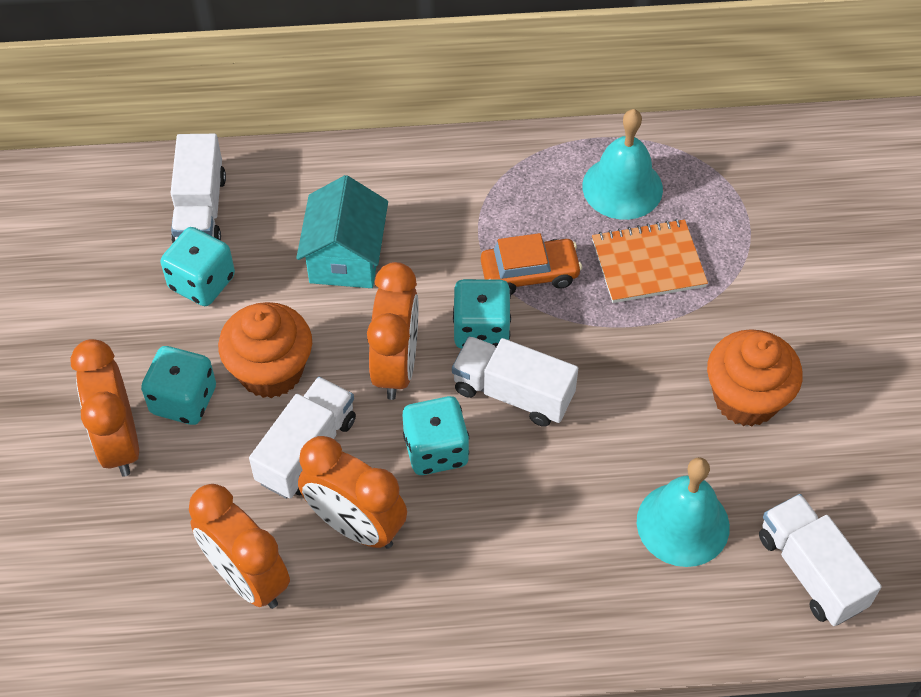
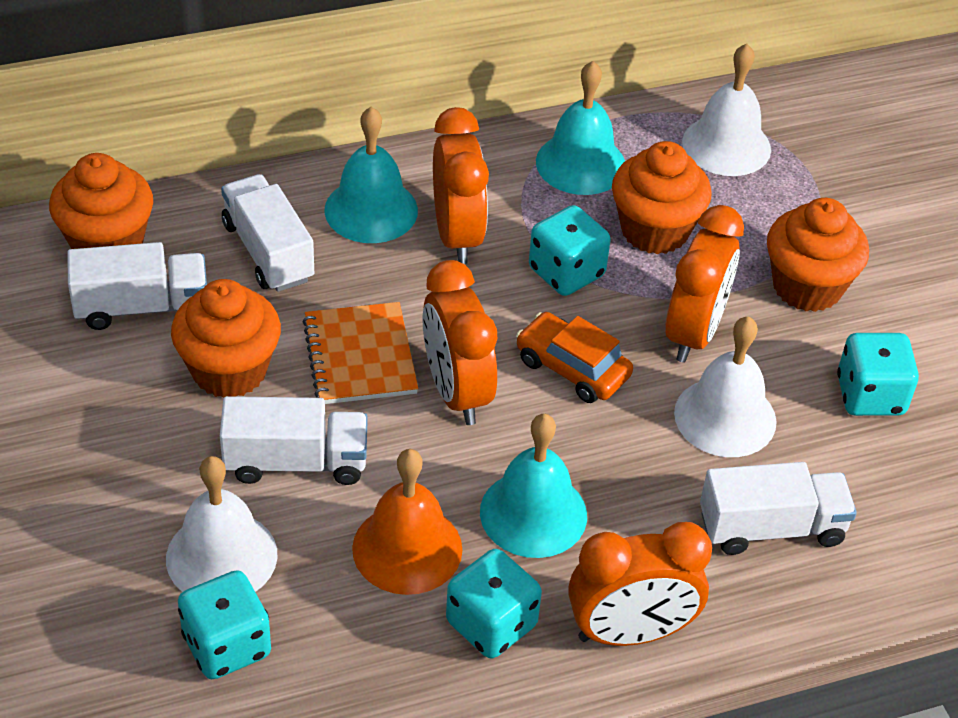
orange bell: 0 -> 1
orange cupcake: 2 -> 4
turquoise bell: 2 -> 3
turquoise house: 1 -> 0
white bell: 0 -> 3

